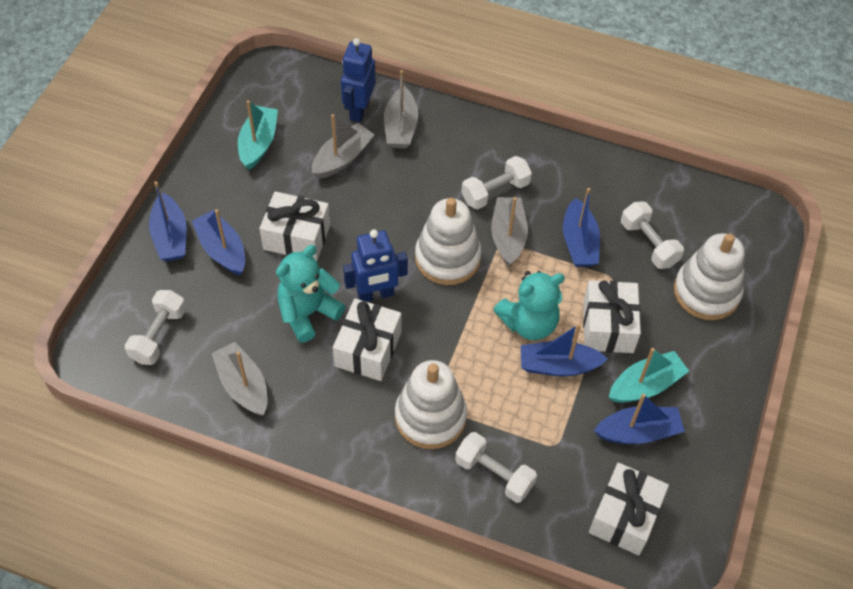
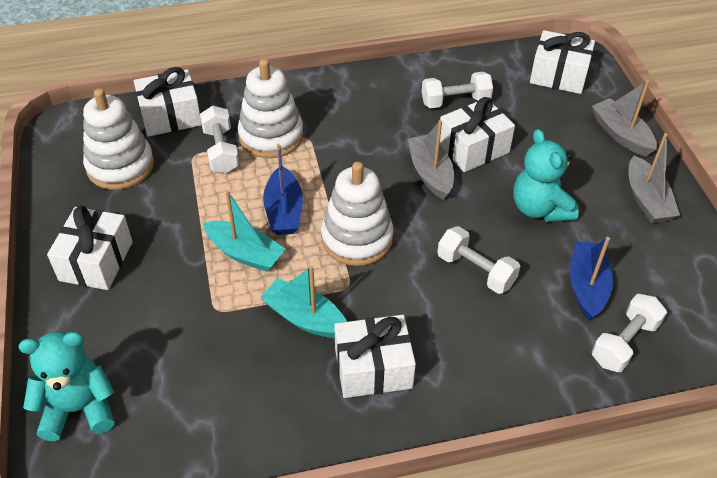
blue boat: 5 -> 2
blue robot: 2 -> 0
grey boat: 4 -> 3
white gift: 4 -> 5

